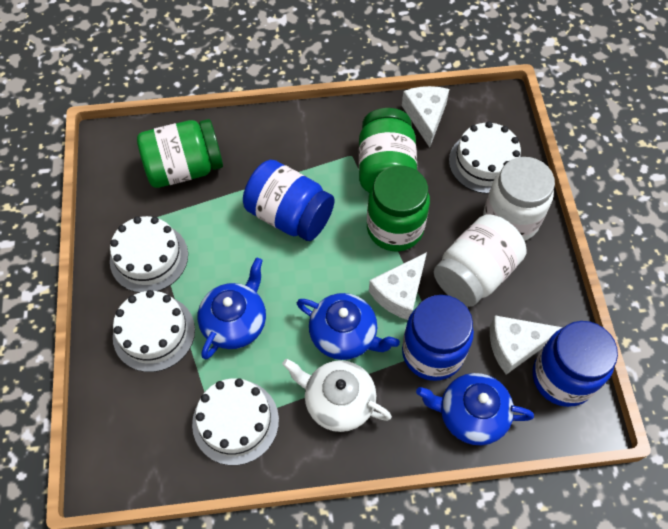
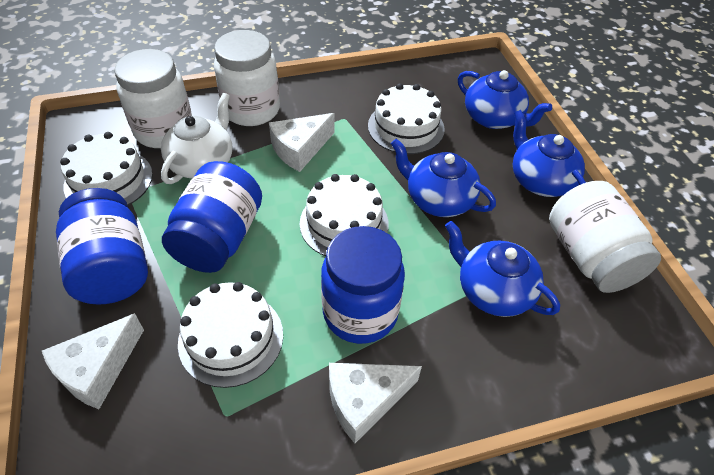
blue teapot: 3 -> 4
green jar: 3 -> 0
white jar: 2 -> 3

